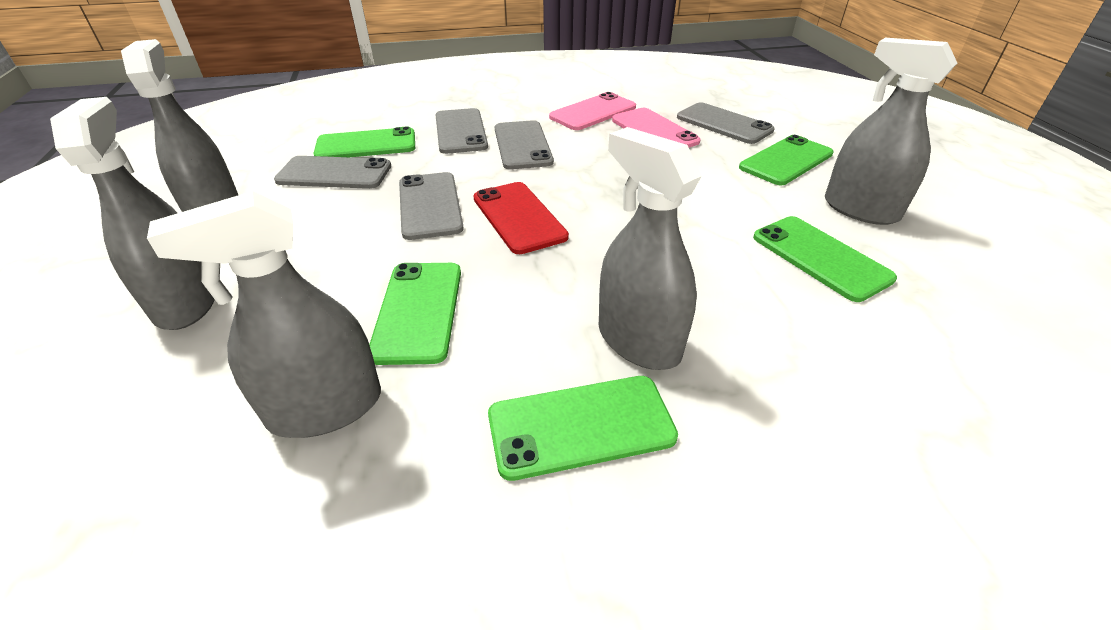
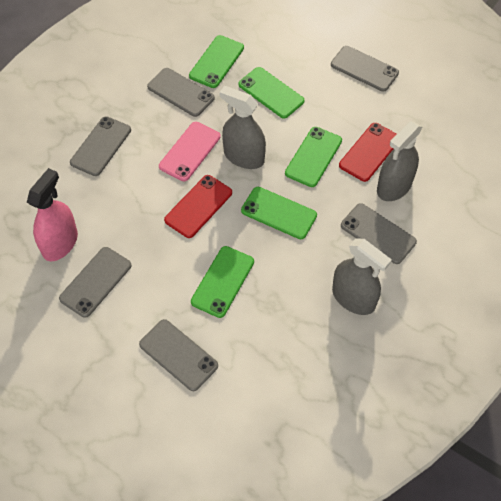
grey phone: 5 -> 6
grey spray bottle: 5 -> 3
pink phone: 2 -> 1
pink spray bottle: 0 -> 1
red phone: 1 -> 2

